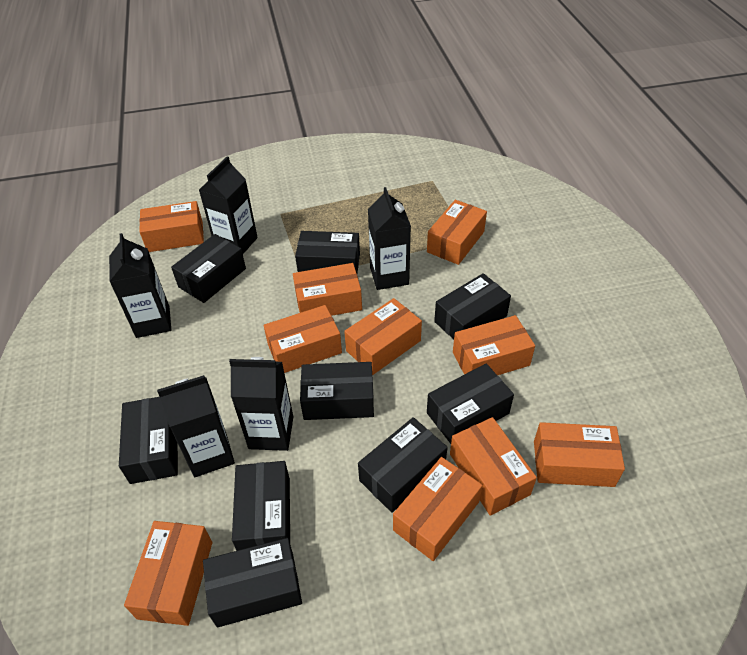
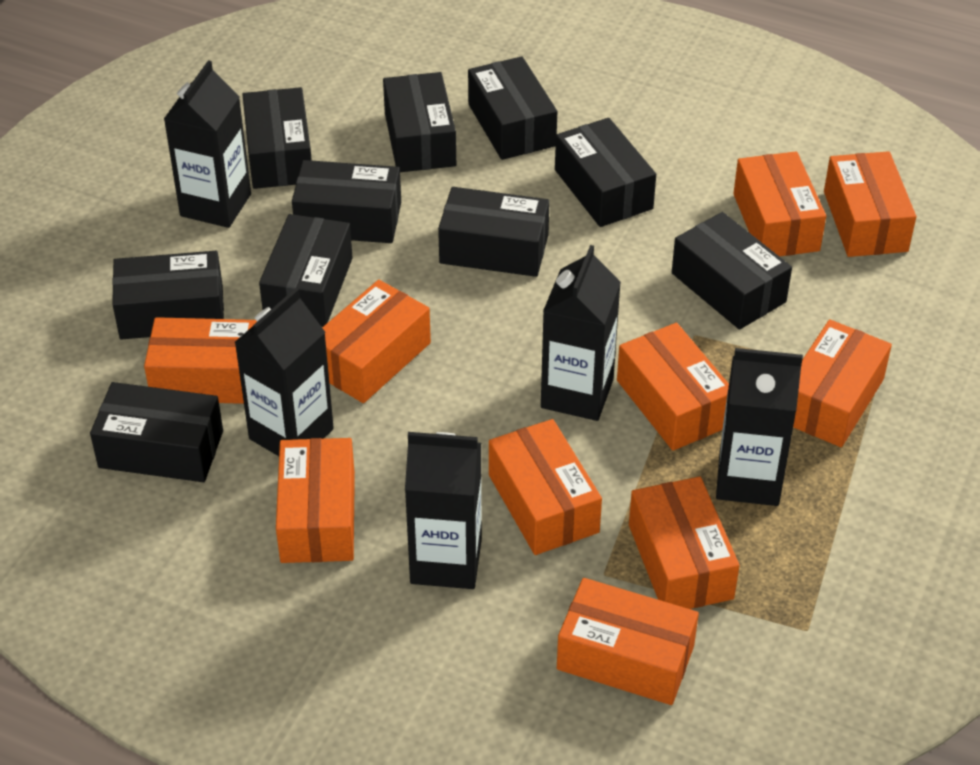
black box: 9 -> 10

